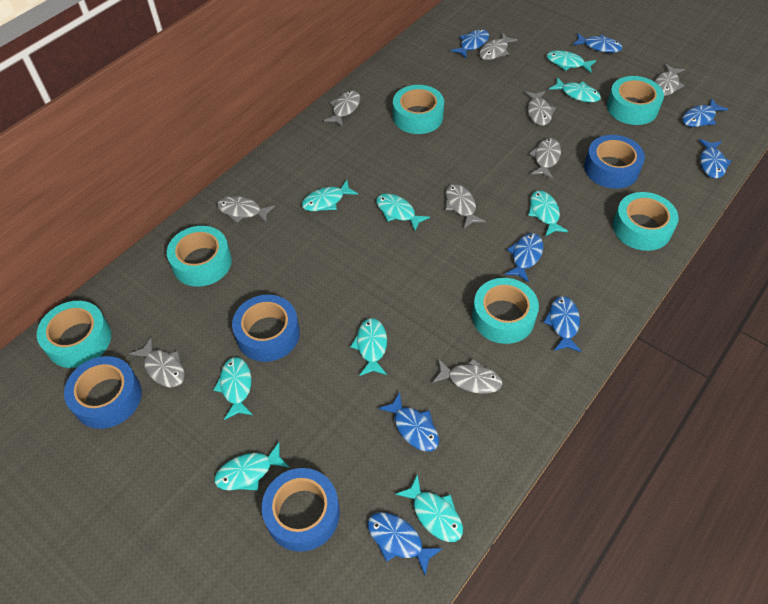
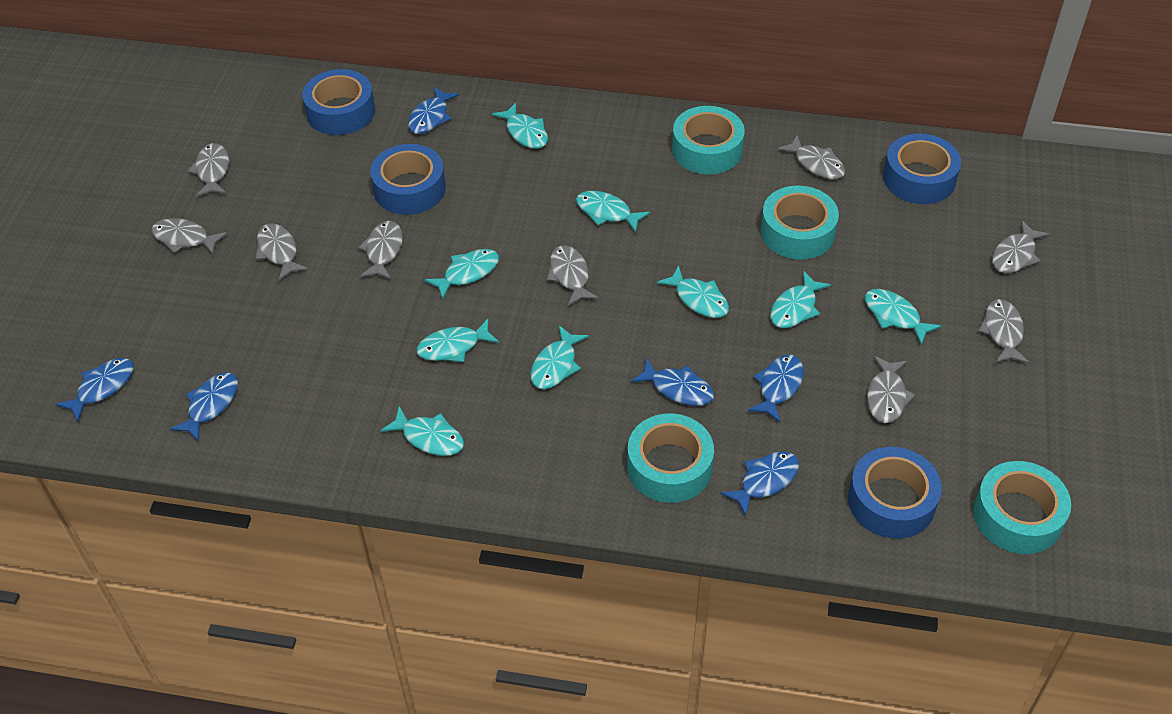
blue fish: 8 -> 6
turquoise tape: 6 -> 4

